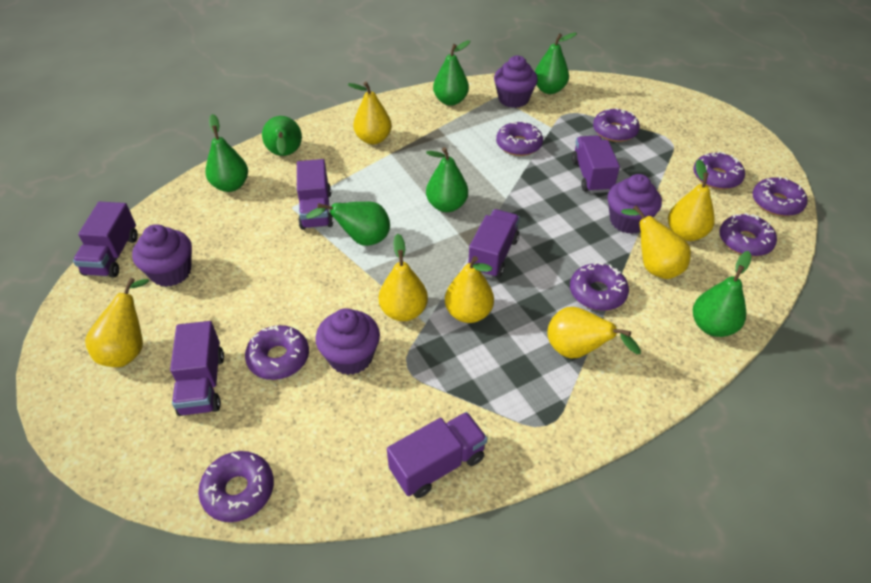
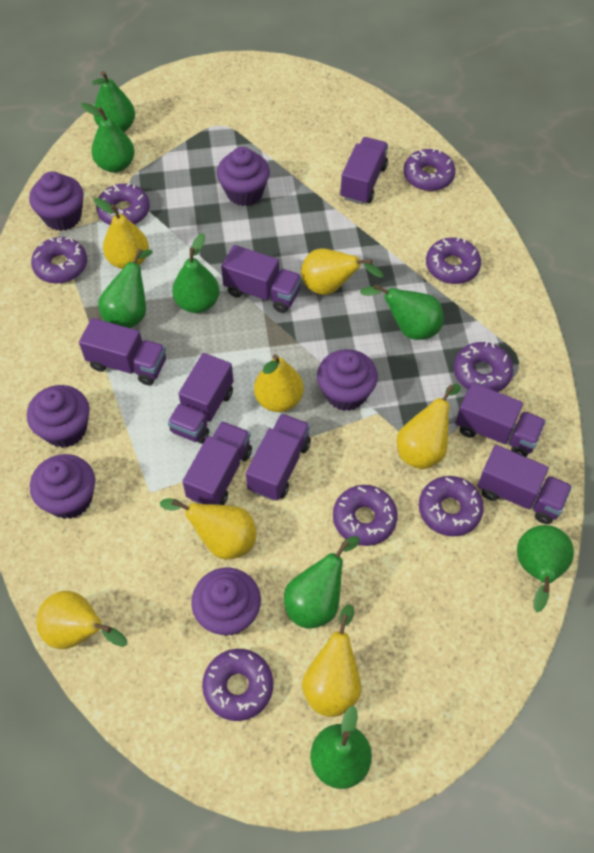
green pear: 7 -> 8
purple cupcake: 4 -> 6
purple truck: 6 -> 8

